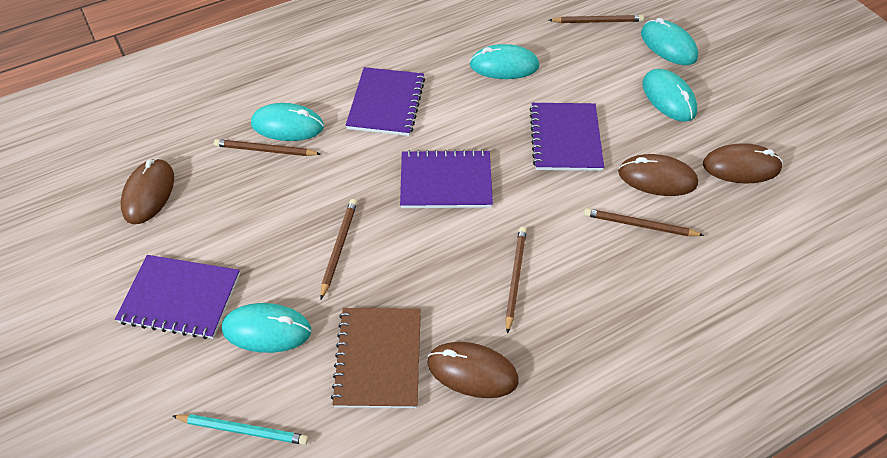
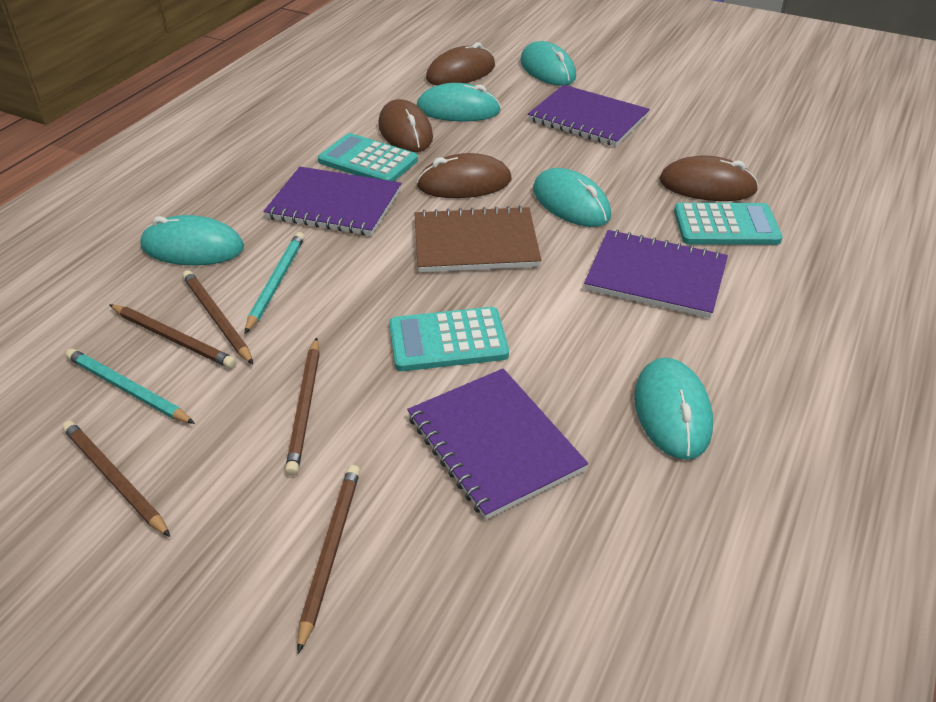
turquoise calculator: 0 -> 3
turquoise pencil: 1 -> 2

